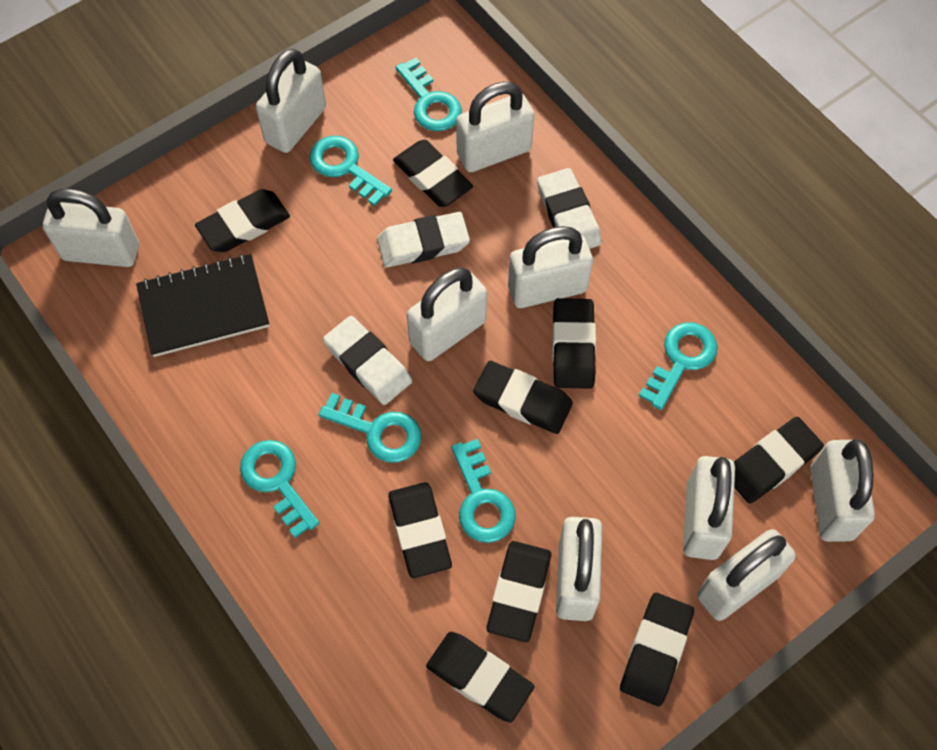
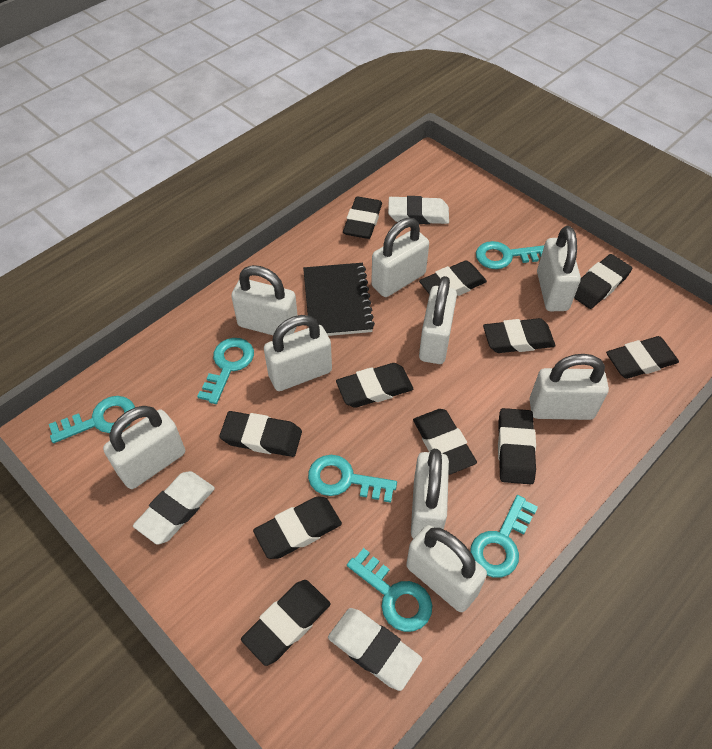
black eraser: 9 -> 11

